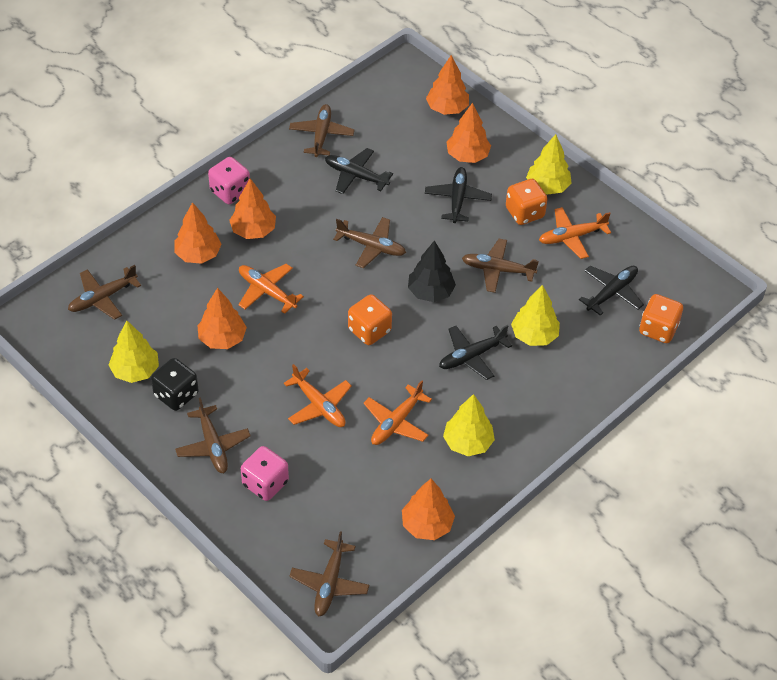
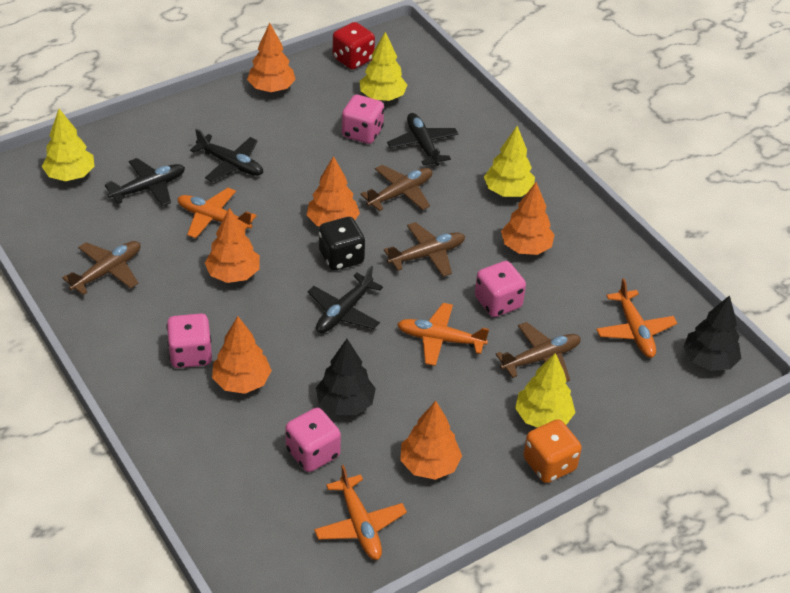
black tree: 1 -> 2
brown plane: 6 -> 4
orange dice: 3 -> 1
pink dice: 2 -> 4
red dice: 0 -> 1

